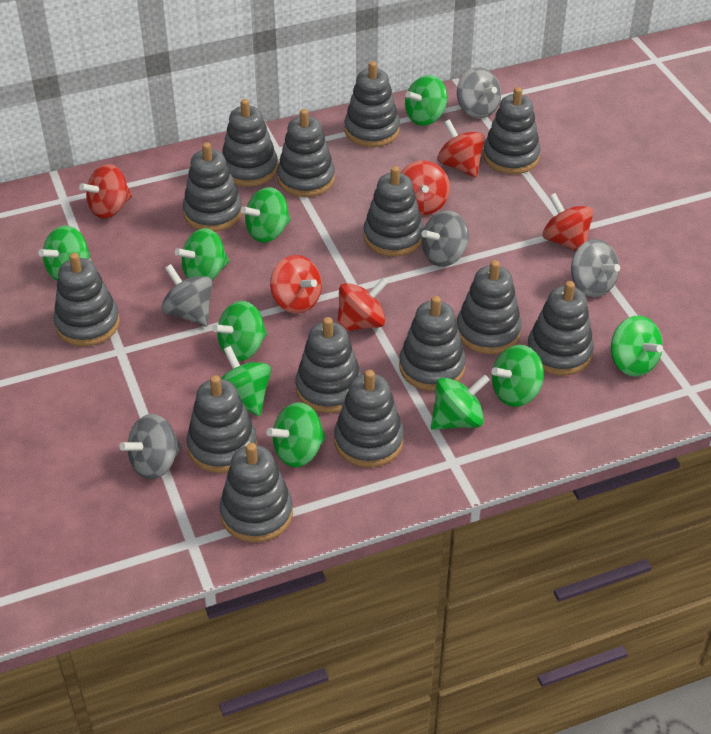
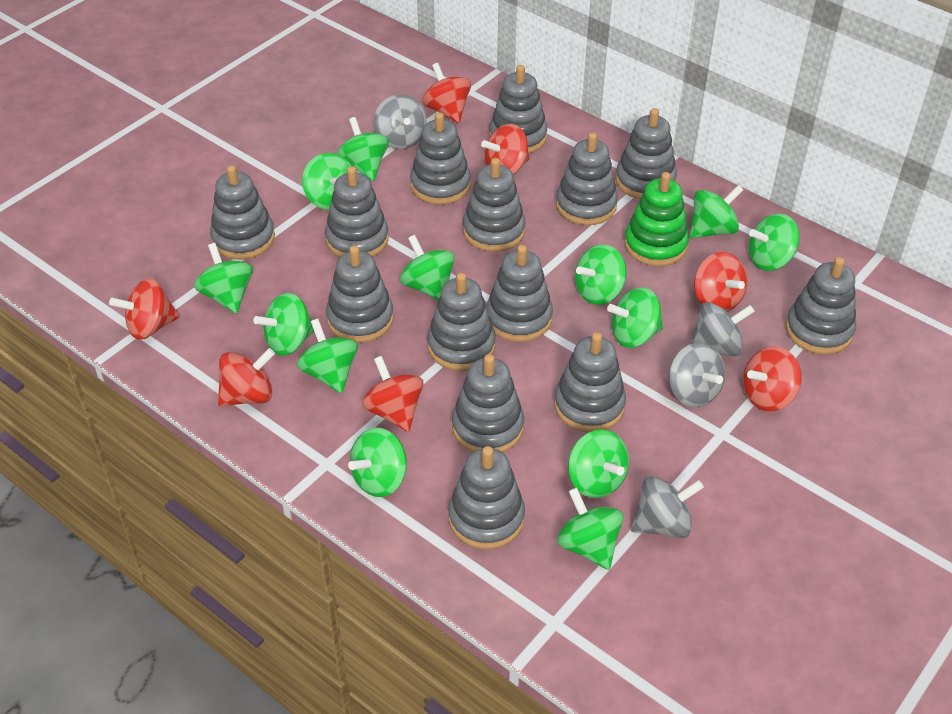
green spinning top: 10 -> 13
green stacking toy: 0 -> 1
grey spinning top: 5 -> 4
red spinning top: 6 -> 7

